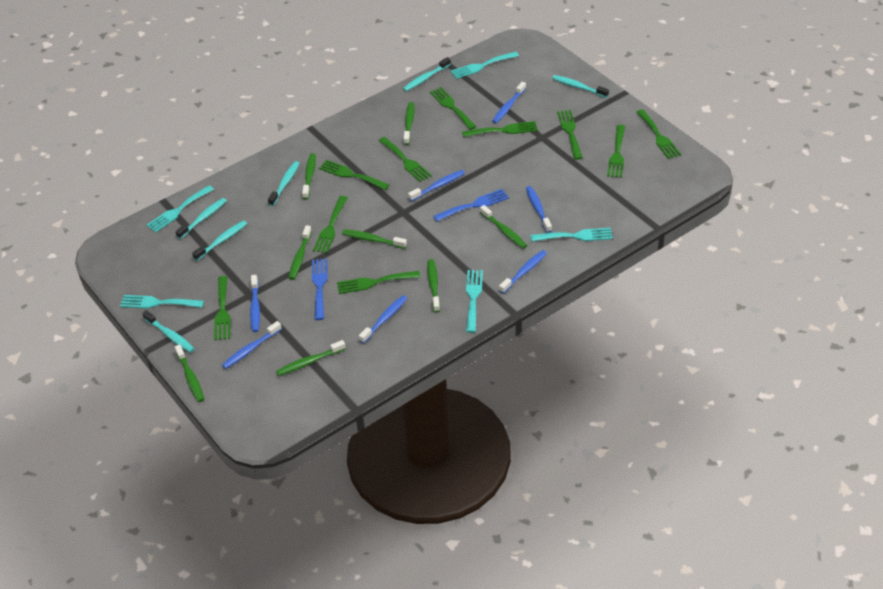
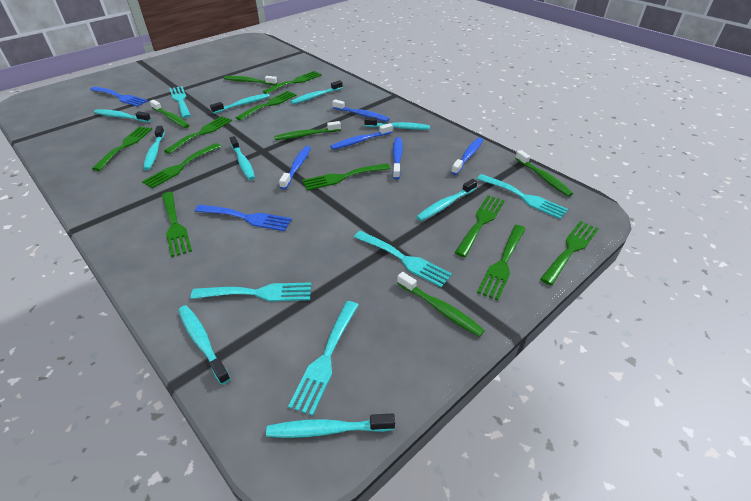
blue toothbrush: 7 -> 5
green toothbrush: 8 -> 5
turquoise toothbrush: 6 -> 9

